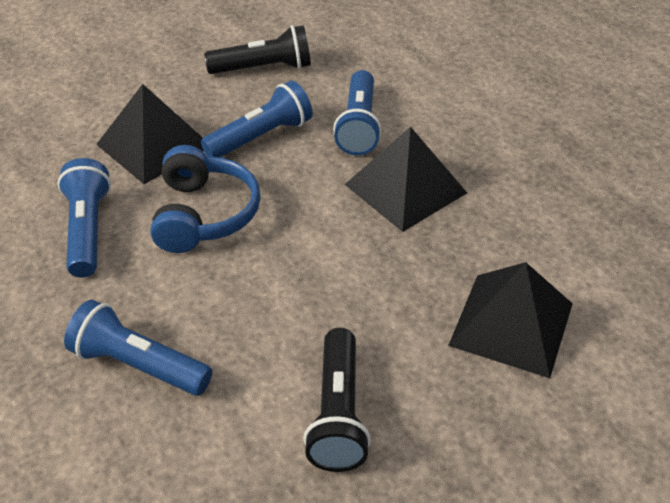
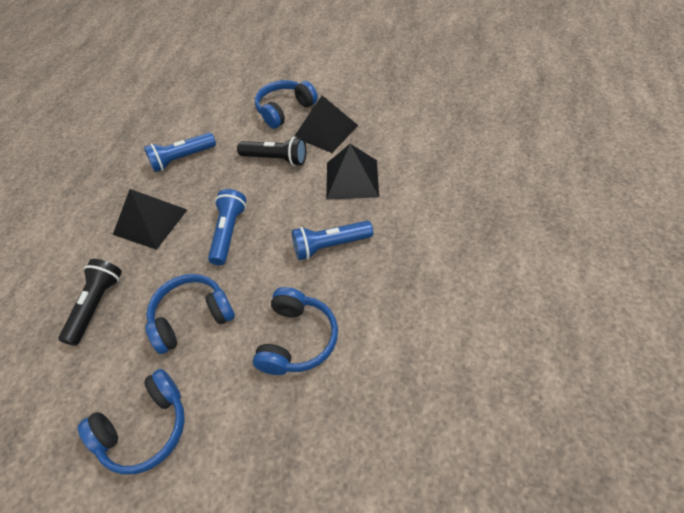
blue flashlight: 4 -> 3
blue headphones: 1 -> 4

